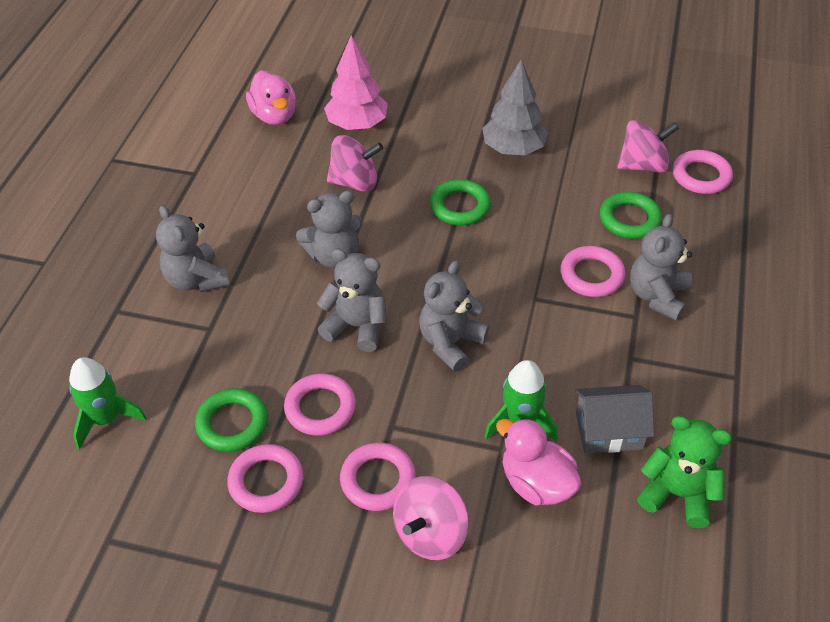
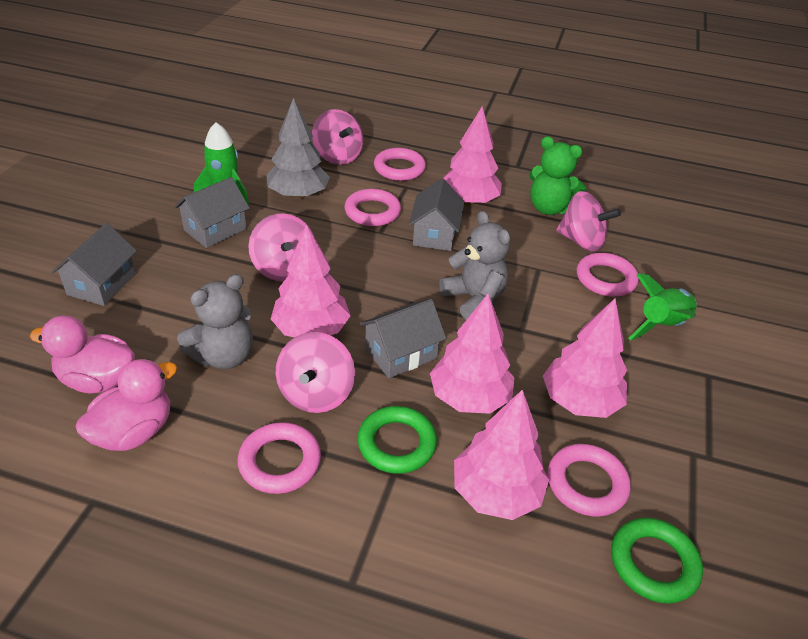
green ring: 3 -> 2
grey house: 1 -> 4
grey teddy bear: 5 -> 2
pink spinning top: 3 -> 4
pink tree: 1 -> 5

